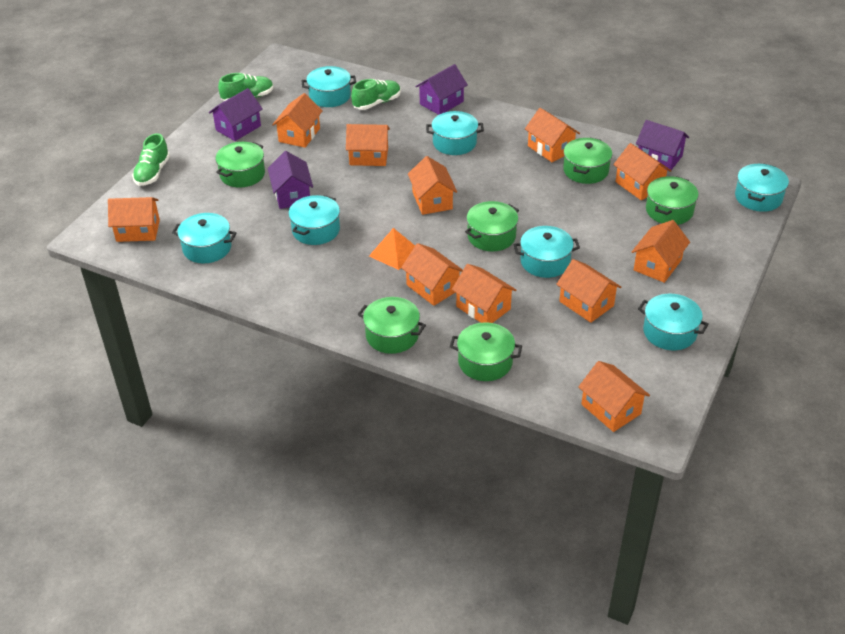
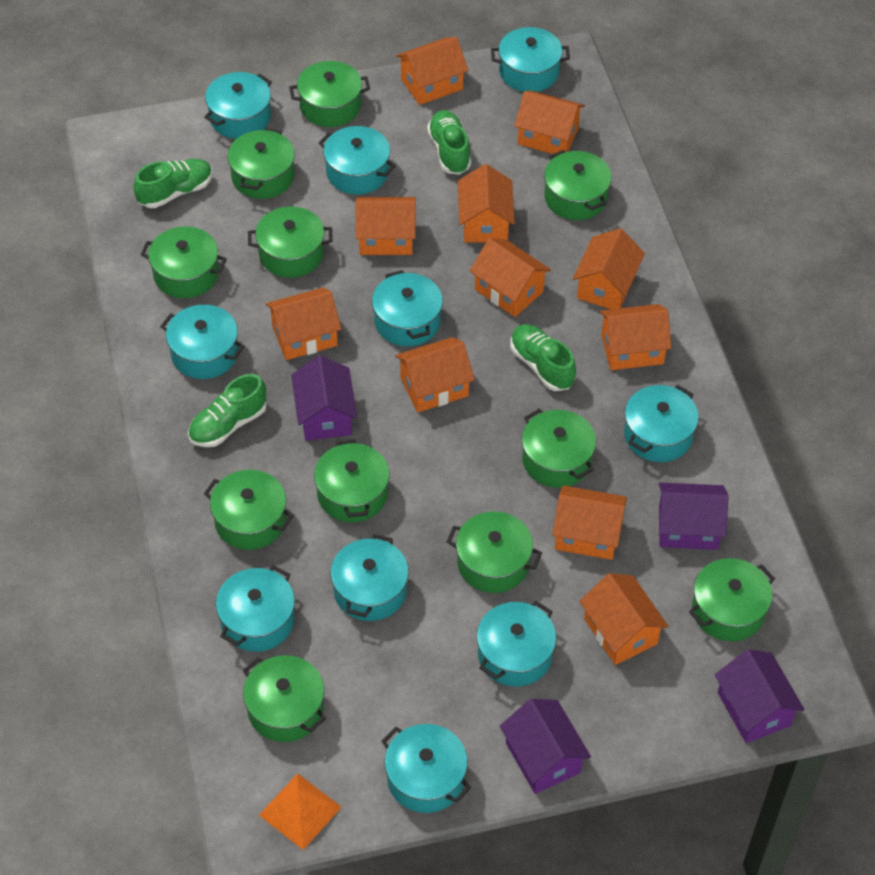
green pot: 6 -> 11
green shoe: 3 -> 4
turquoise pot: 7 -> 10

